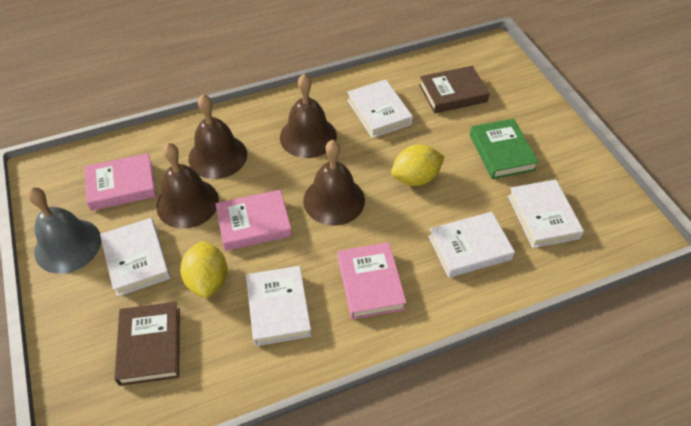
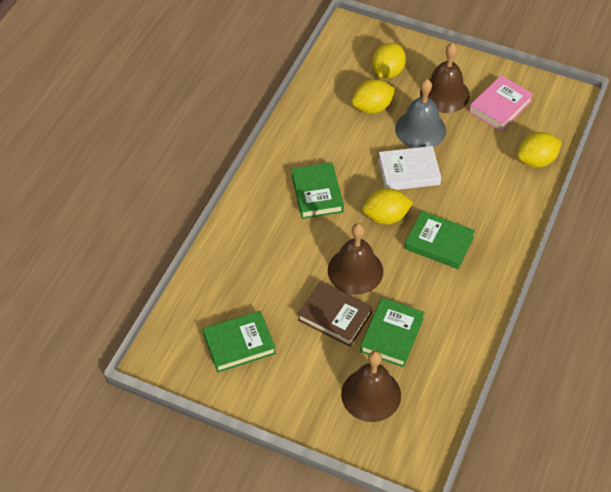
brown bell: 4 -> 3
brown book: 2 -> 1
green book: 1 -> 4
pink book: 3 -> 1
white book: 5 -> 1
yellow lemon: 2 -> 4

